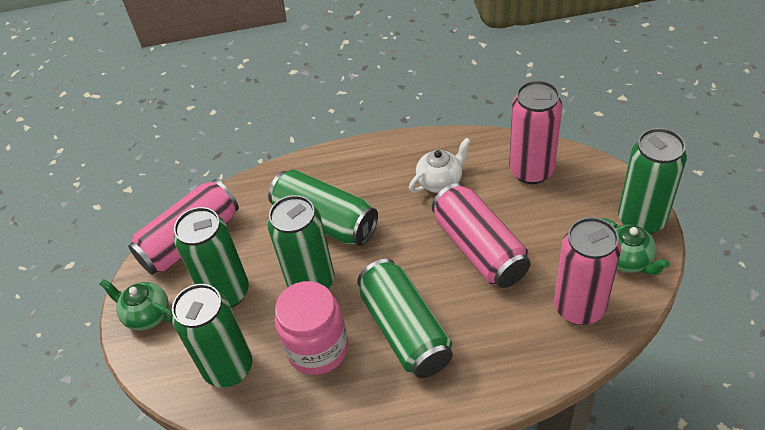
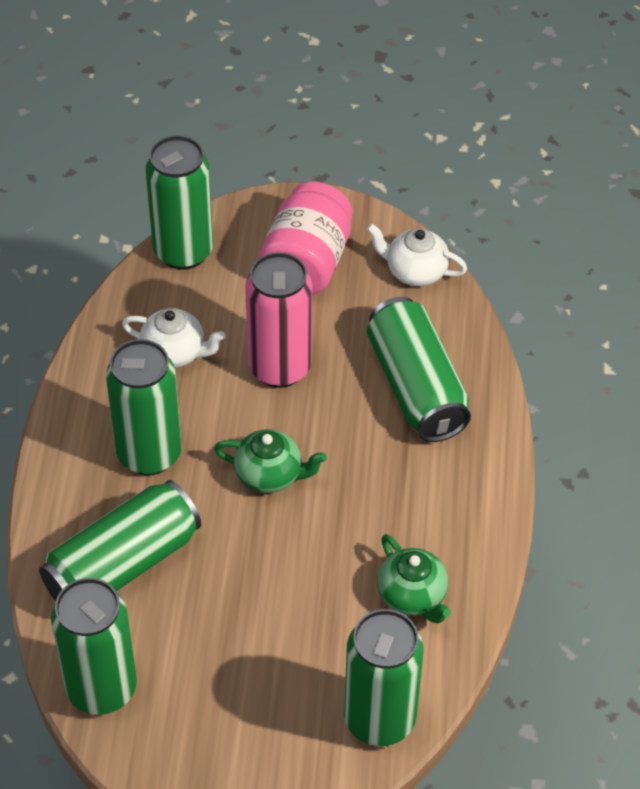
pink can: 4 -> 1
white teapot: 1 -> 2

